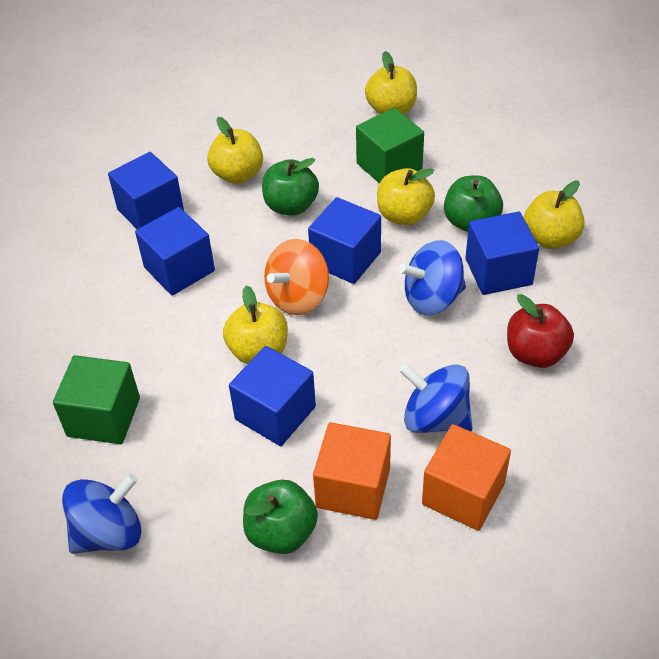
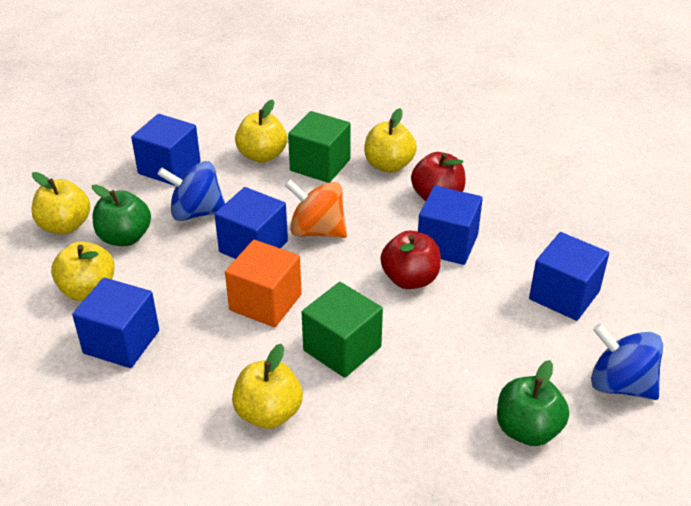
blue spinning top: 3 -> 2
green apple: 3 -> 2
orange cube: 2 -> 1
red apple: 1 -> 2

